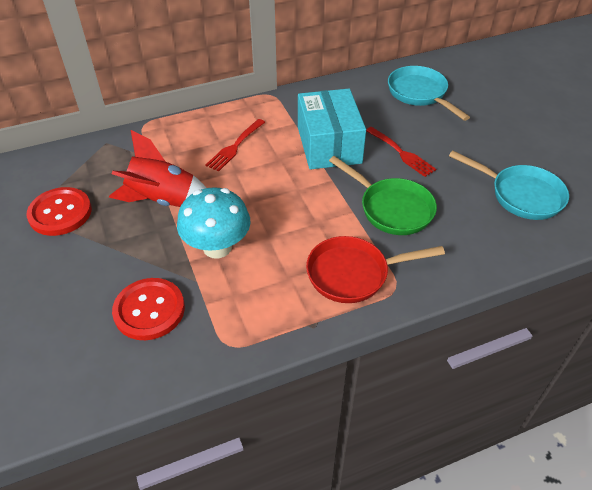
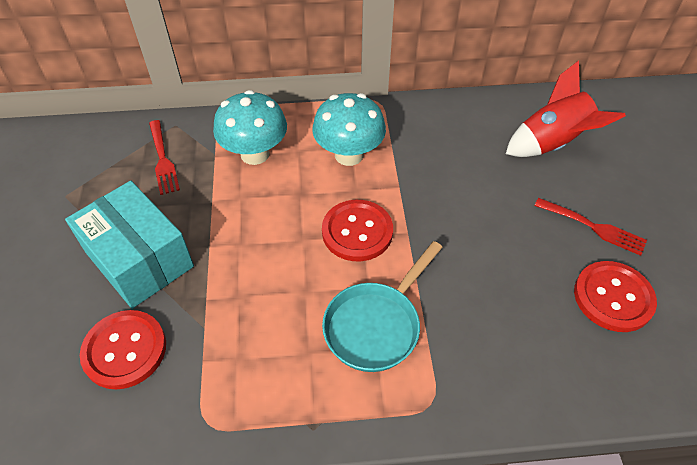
green pan: 1 -> 0
red button: 2 -> 3
red pan: 1 -> 0
turquoise mushroom: 1 -> 2
turquoise pan: 2 -> 1

